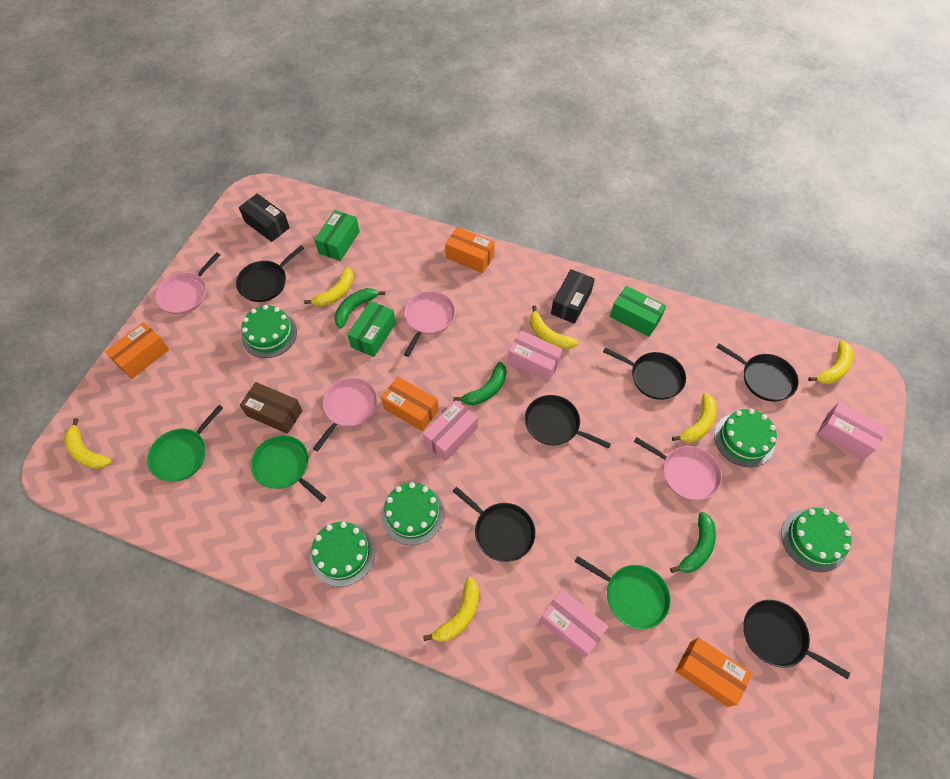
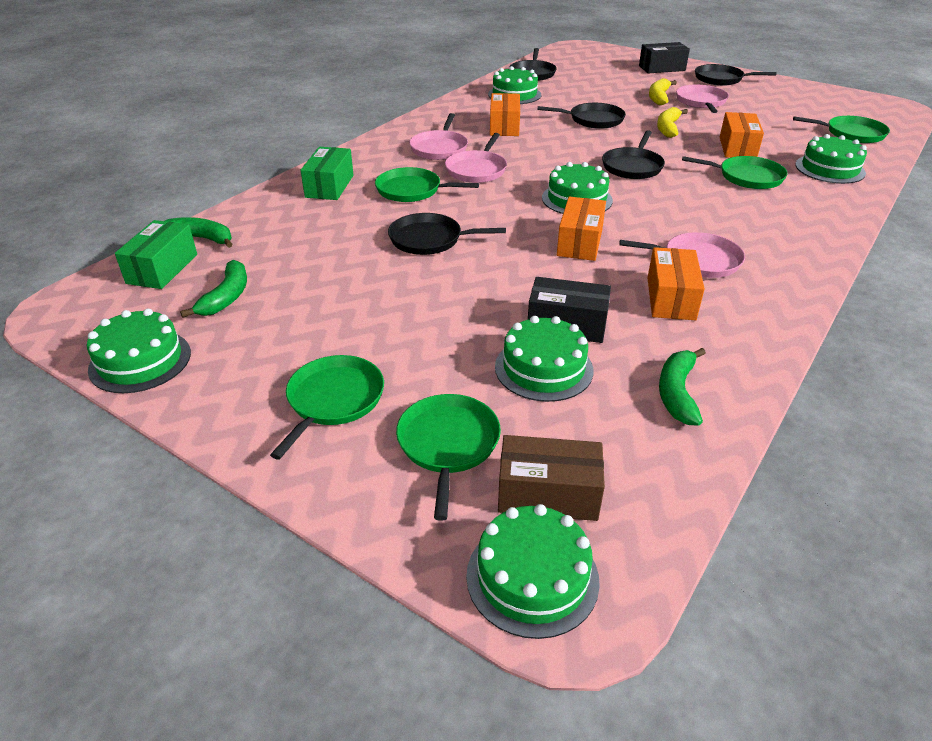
black pan: 6 -> 5
green box: 3 -> 2
green cake: 5 -> 6
green pan: 3 -> 5
pink box: 4 -> 0
yellow banana: 6 -> 2

